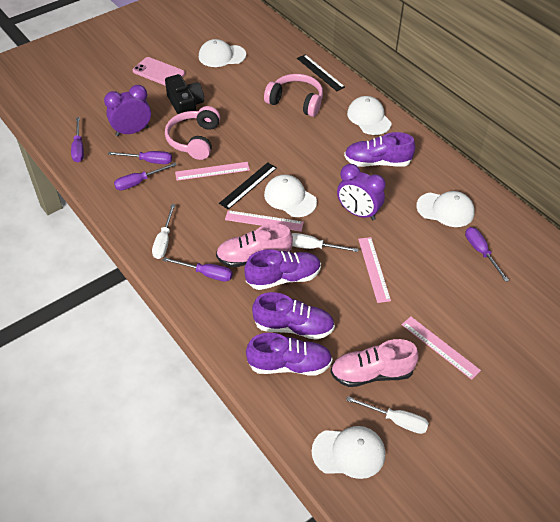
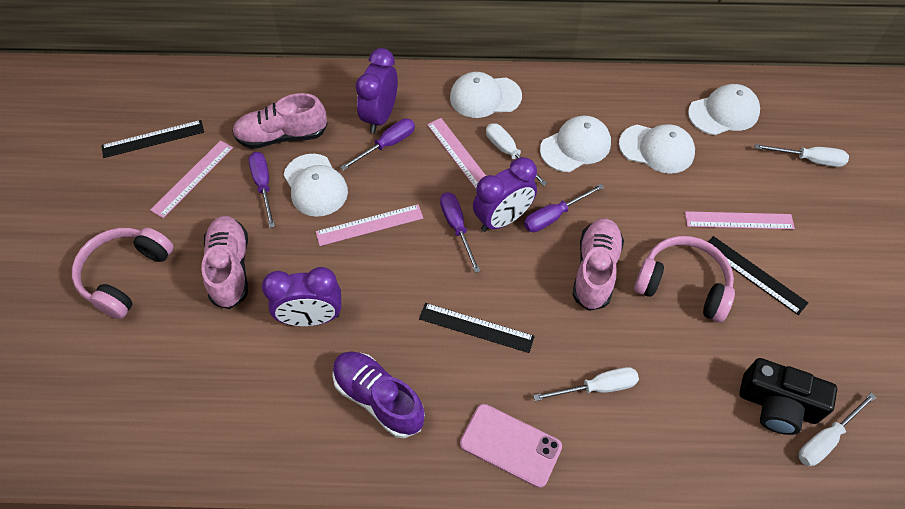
black ruler: 2 -> 3
pink shoe: 2 -> 3
purple clock: 2 -> 3
purple screwdriver: 5 -> 4
purple shoe: 4 -> 1
white screwdriver: 3 -> 4

